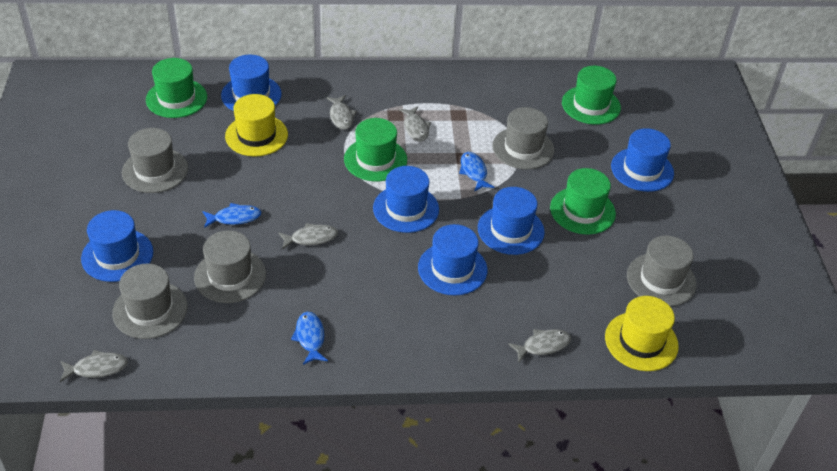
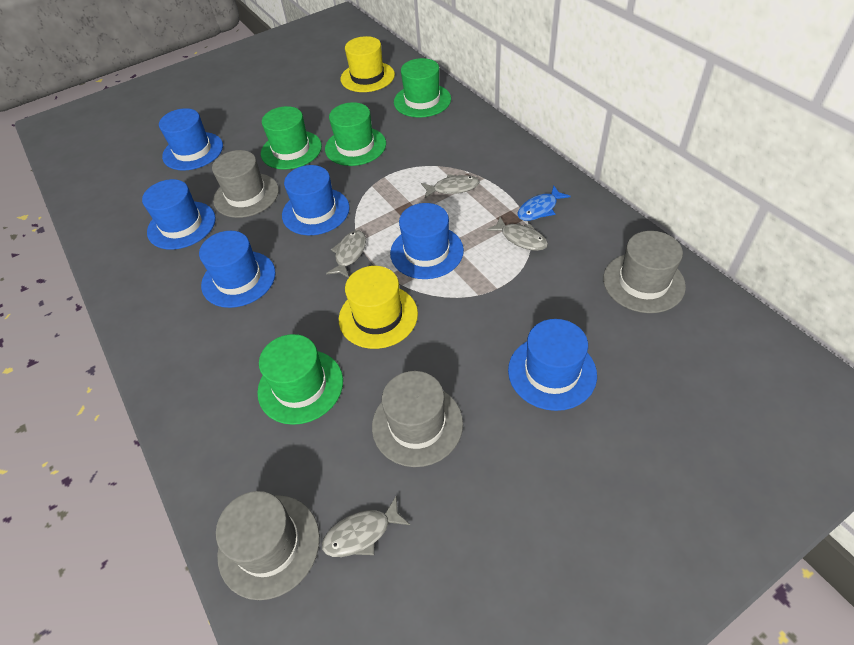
blue fish: 3 -> 1
grey fish: 5 -> 4
grey hat: 5 -> 4

